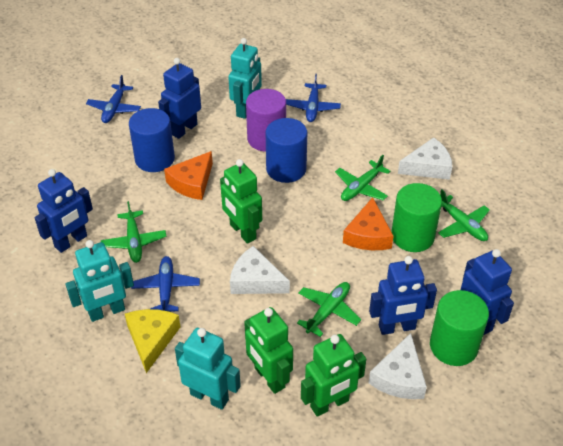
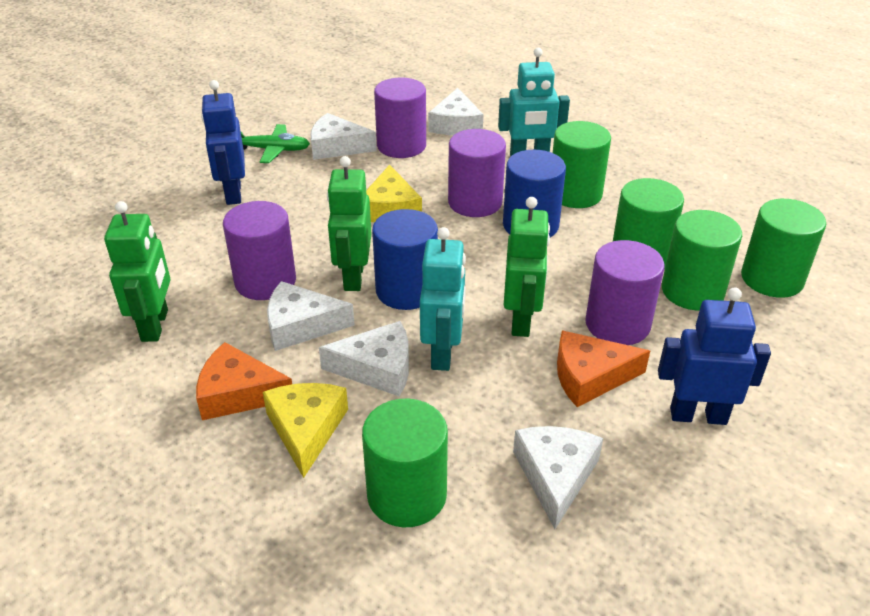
blue plane: 3 -> 0
blue robot: 4 -> 2
green cylinder: 2 -> 5
green plane: 4 -> 1
purple cylinder: 1 -> 4
turquoise robot: 3 -> 2
white cheese: 3 -> 5
yellow cheese: 1 -> 2

